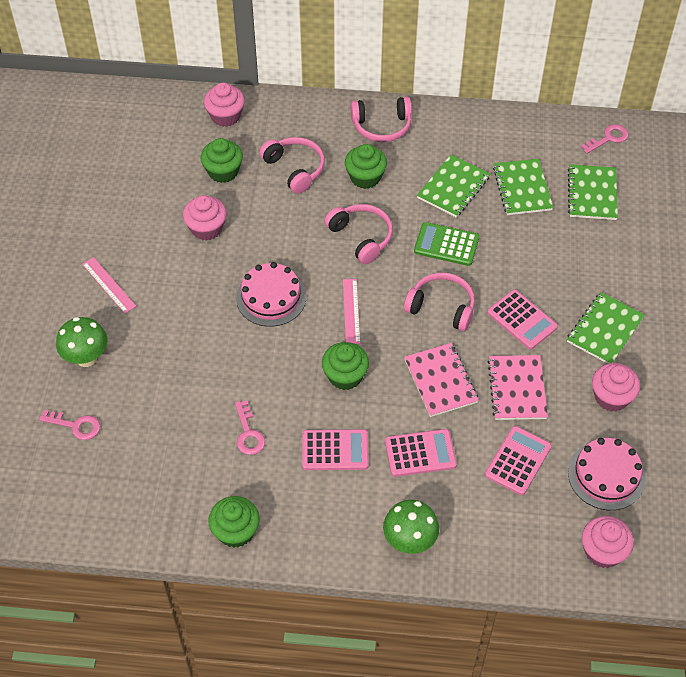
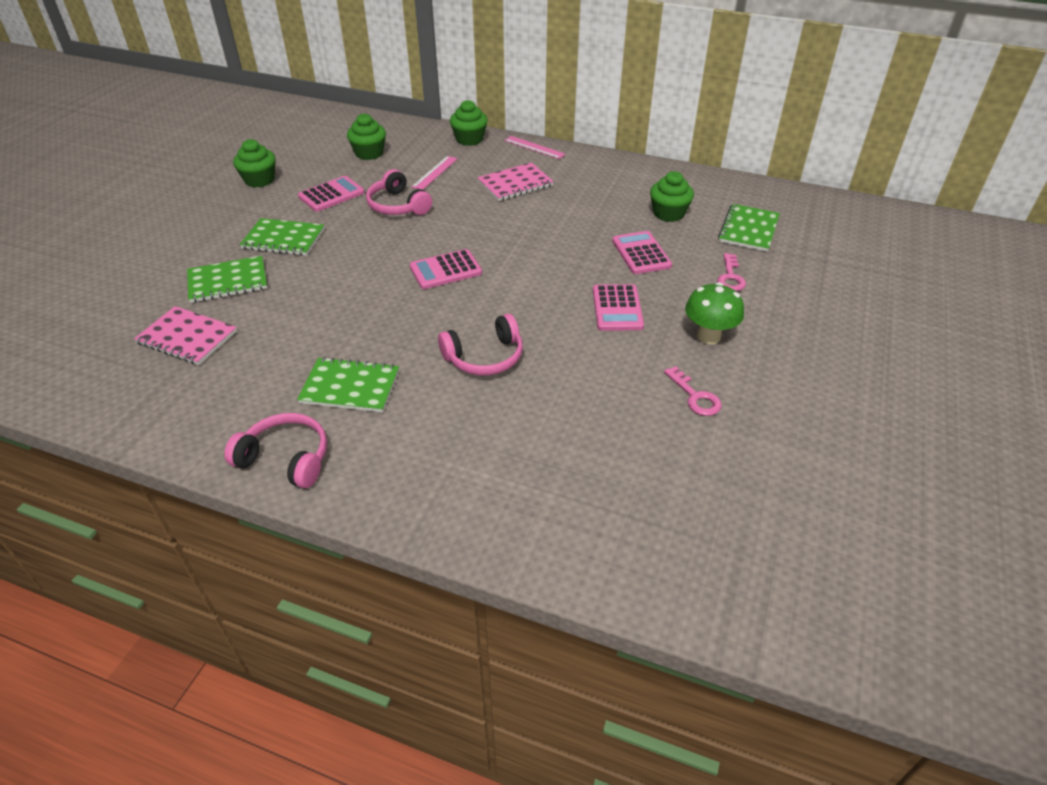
green calculator: 1 -> 0
green mushroom: 2 -> 1
pink cake: 2 -> 0
pink cupcake: 4 -> 0
pink headphones: 4 -> 3
pink key: 3 -> 2

